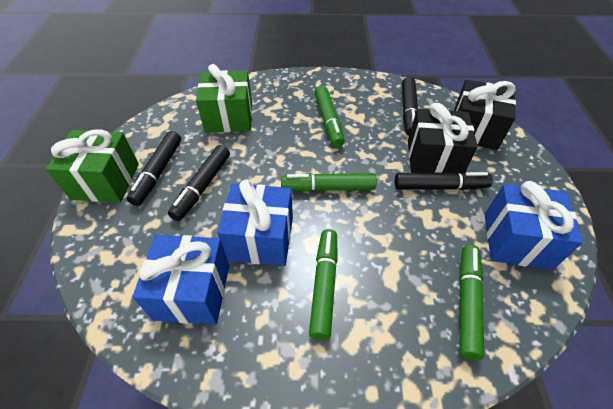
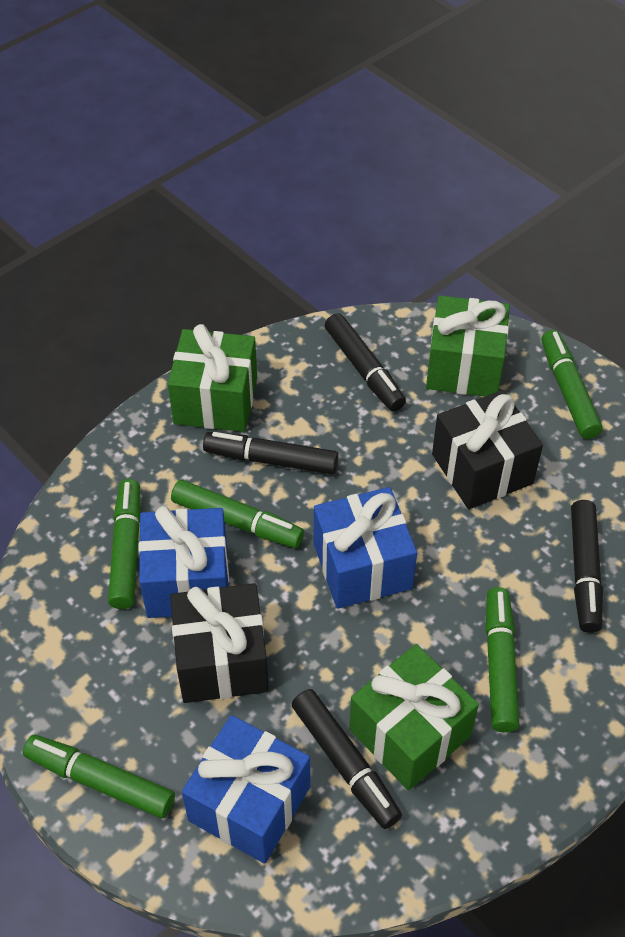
green gift: 2 -> 3
green marker: 4 -> 5

